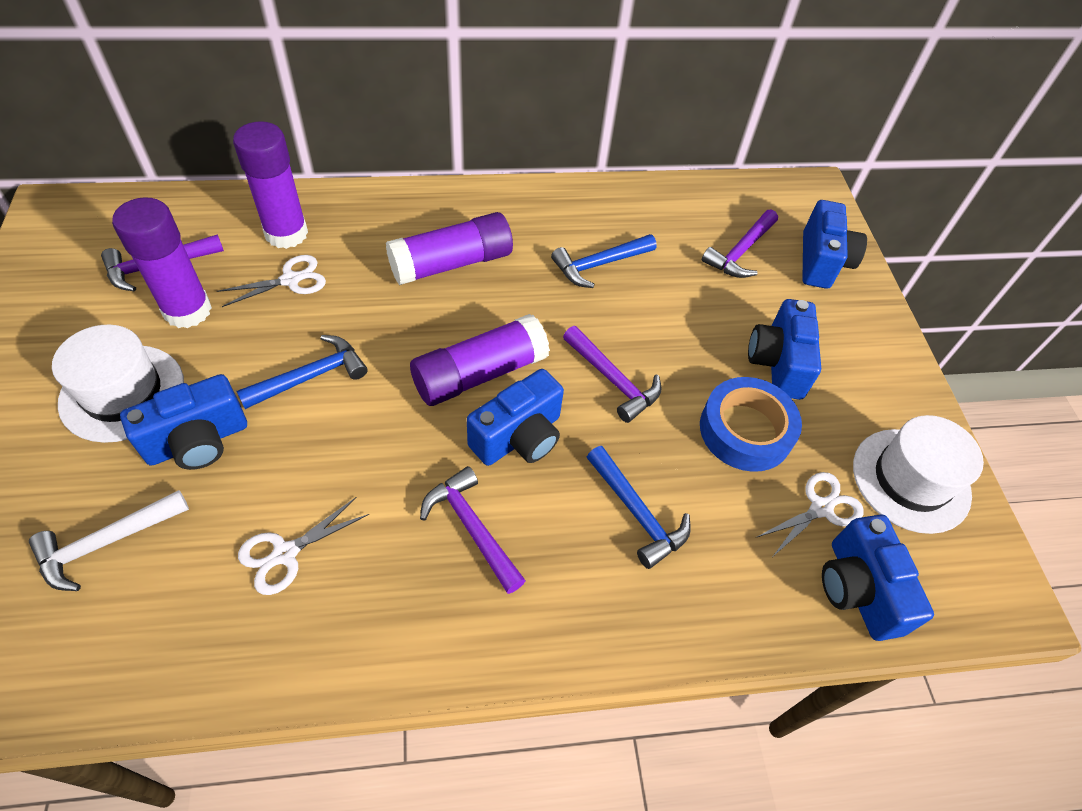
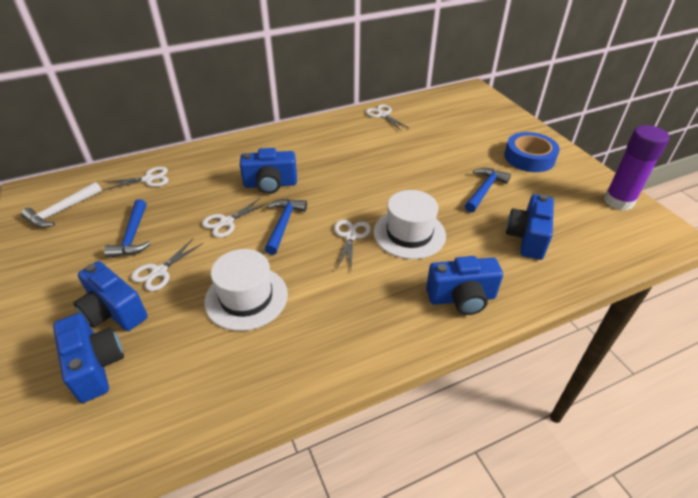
purple glue stick: 4 -> 1
purple hammer: 4 -> 0
white scissors: 3 -> 5

